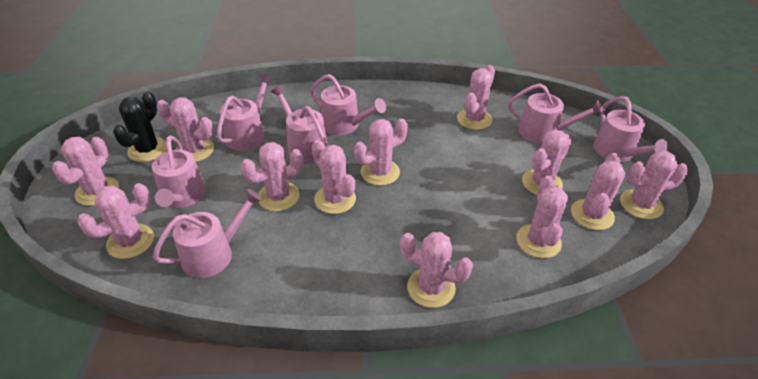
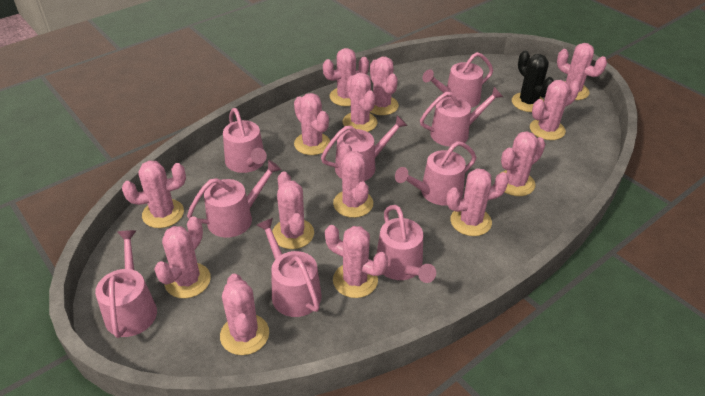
pink cactus: 12 -> 14
pink watering can: 7 -> 9

